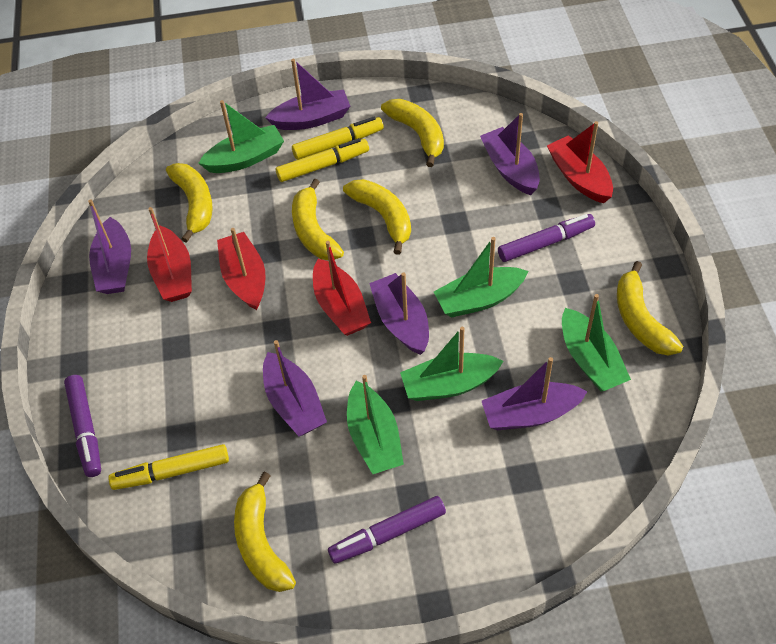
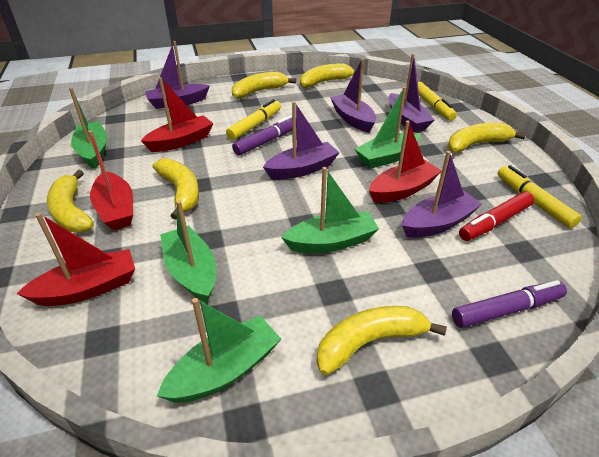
purple boat: 6 -> 5
purple marker: 3 -> 2
red marker: 0 -> 1

